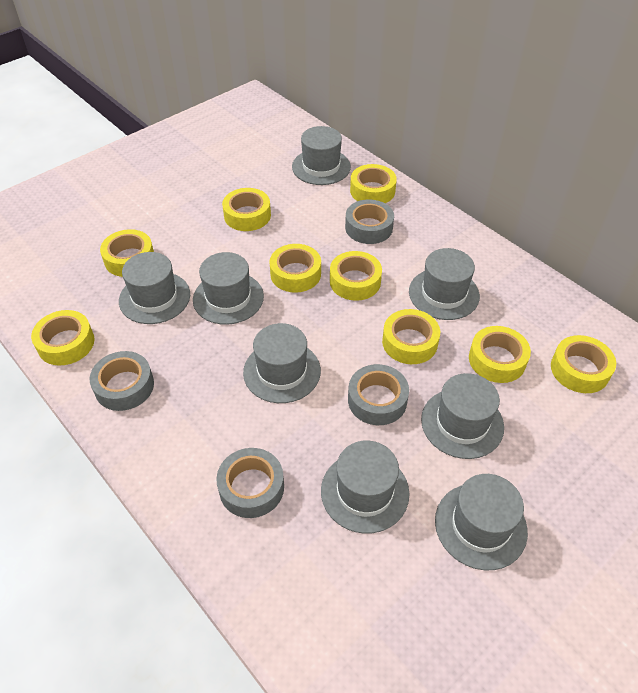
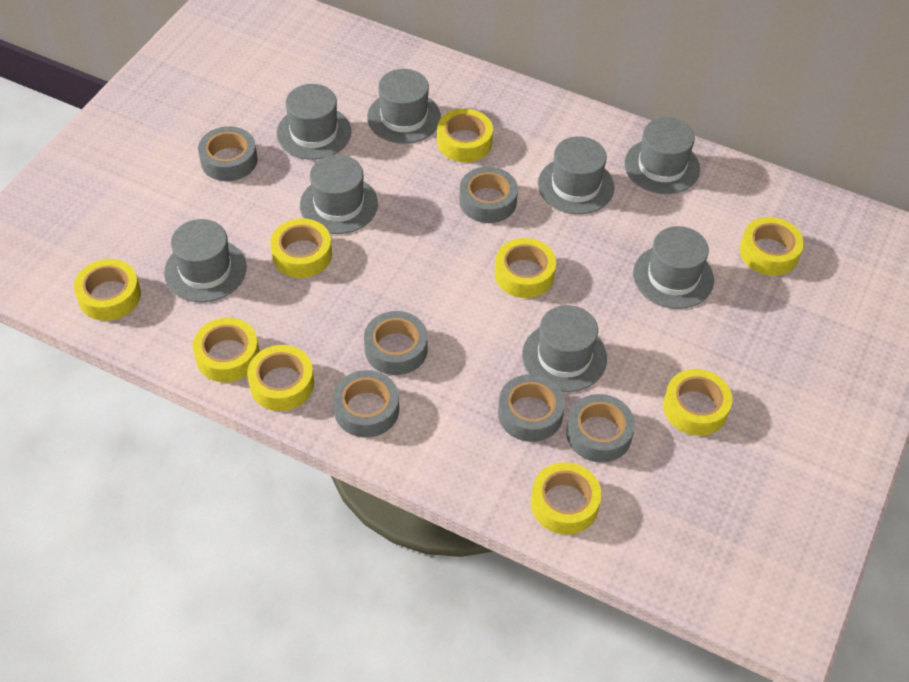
grey tape: 4 -> 6

